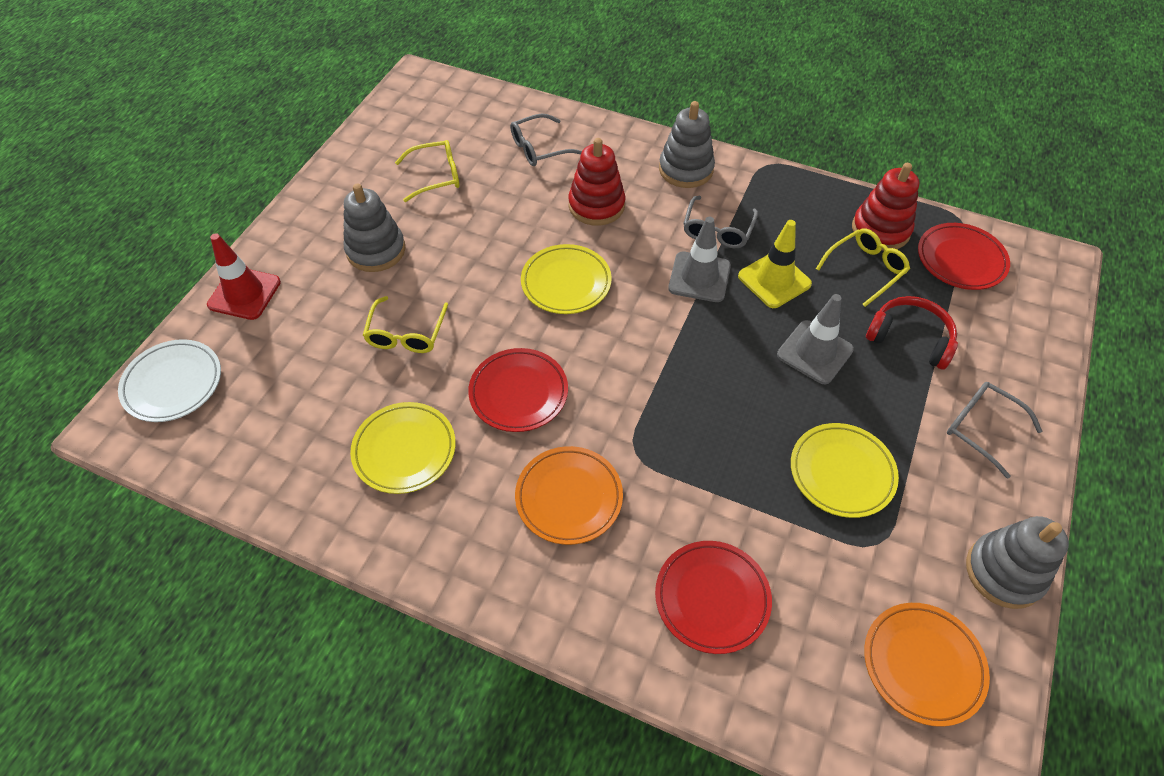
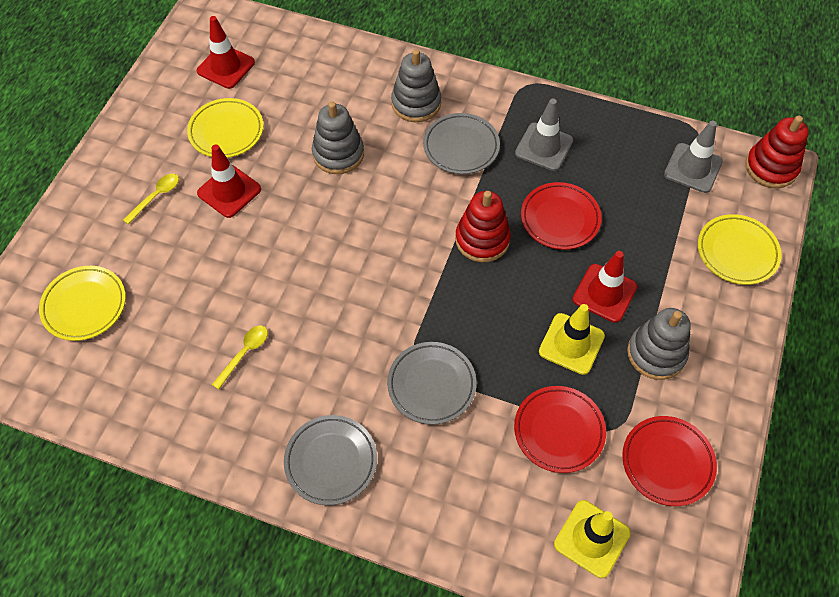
grey glasses: 3 -> 0
grey plate: 0 -> 3
orange plate: 2 -> 0
red headphones: 1 -> 0
red traffic cone: 1 -> 3
white plate: 1 -> 0
yellow glasses: 3 -> 0
yellow spoon: 0 -> 2
yellow traffic cone: 1 -> 2

